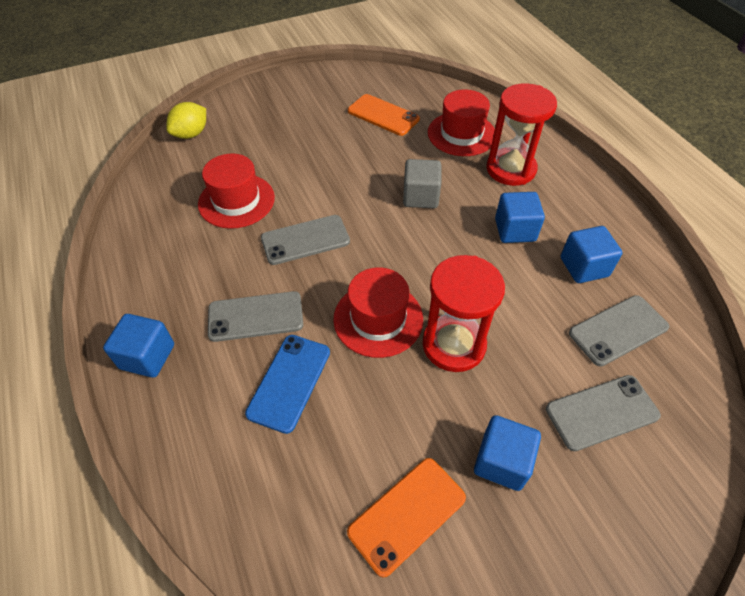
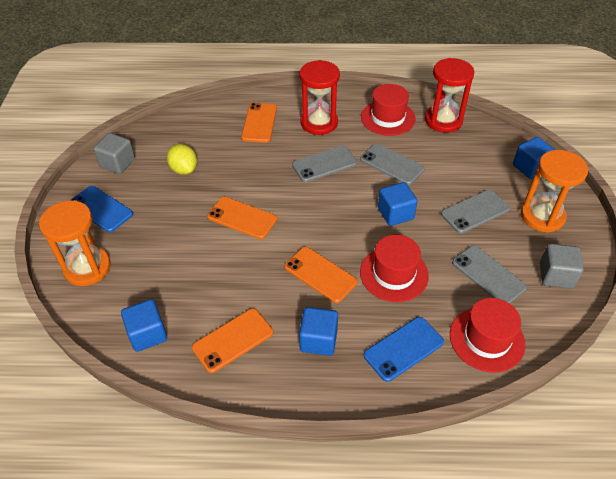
blue phone: 1 -> 2
grey cube: 1 -> 2
orange hourglass: 0 -> 2
orange phone: 2 -> 4

